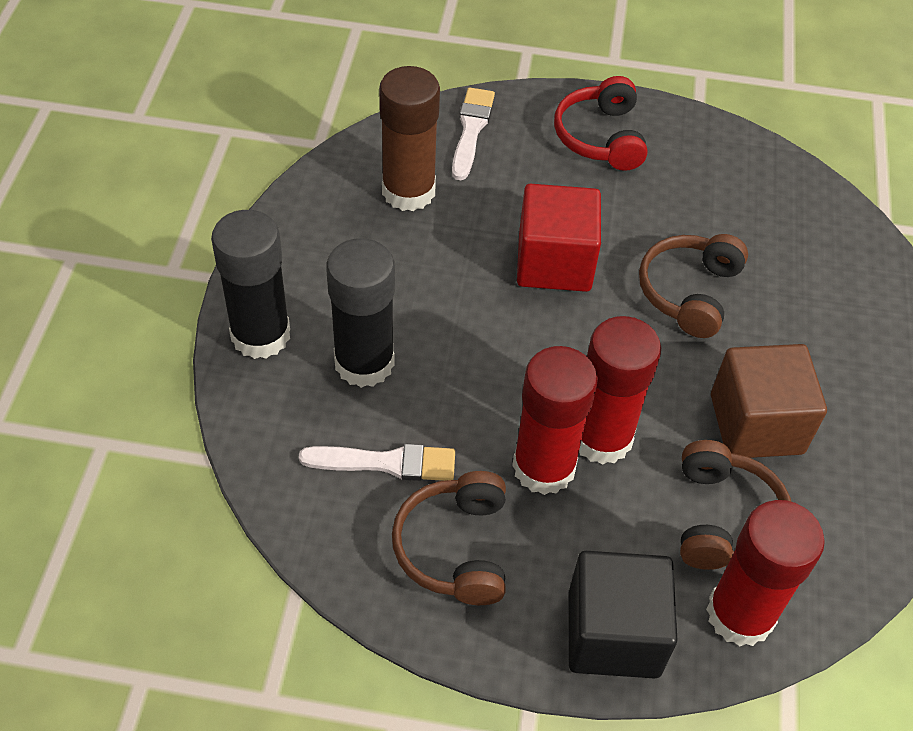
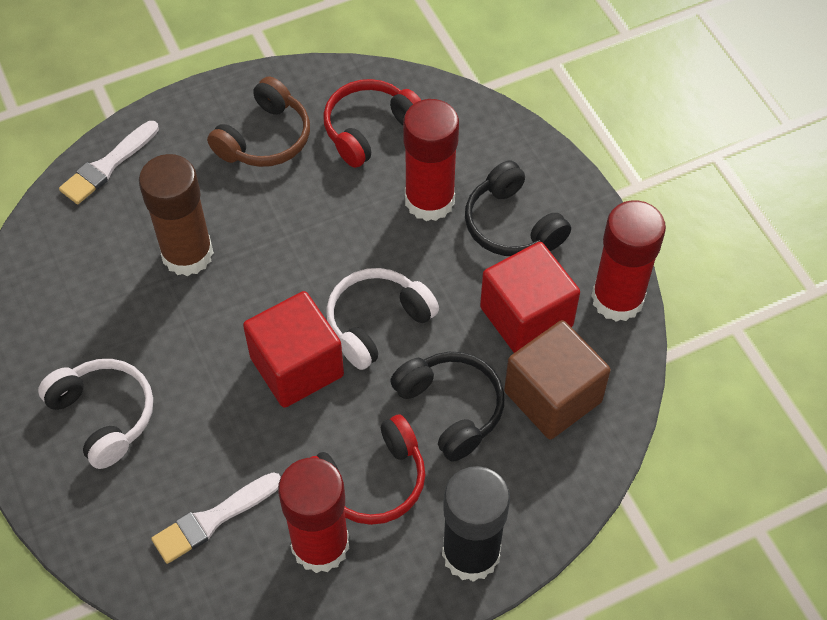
black cube: 1 -> 0
black glue stick: 2 -> 1
black headphones: 0 -> 2
brown headphones: 3 -> 1
red cube: 1 -> 2
red headphones: 1 -> 2
white headphones: 0 -> 2

